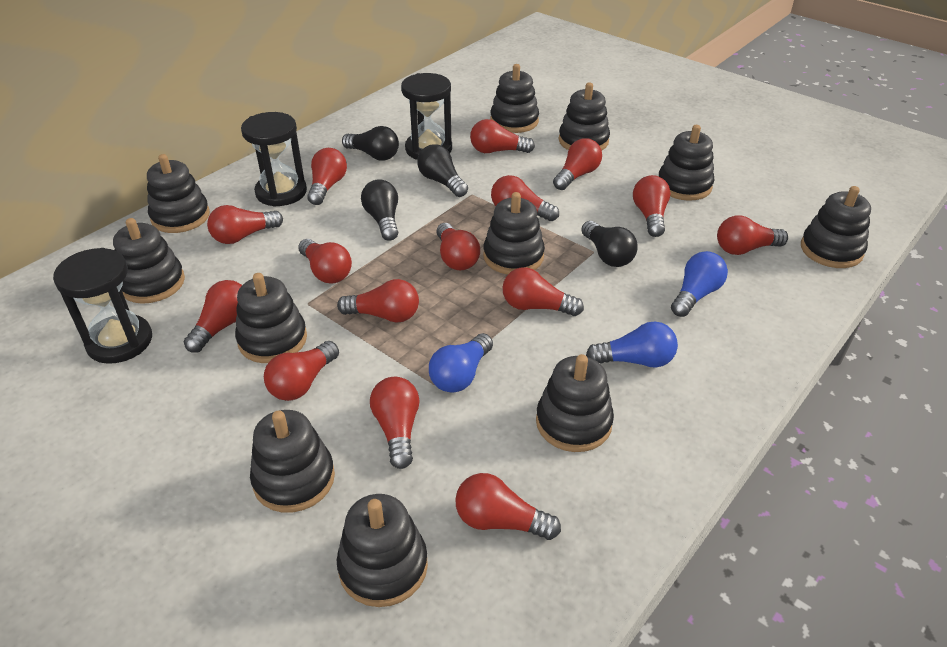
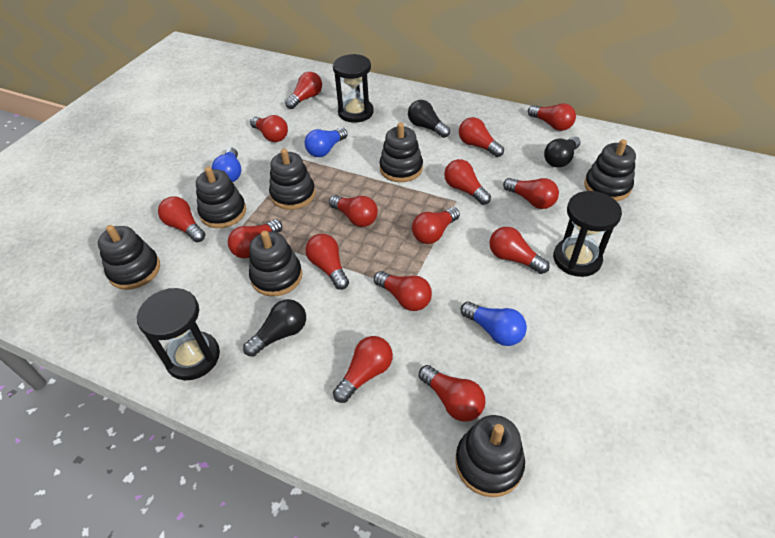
black light bulb: 4 -> 3
black stacking toy: 11 -> 7

